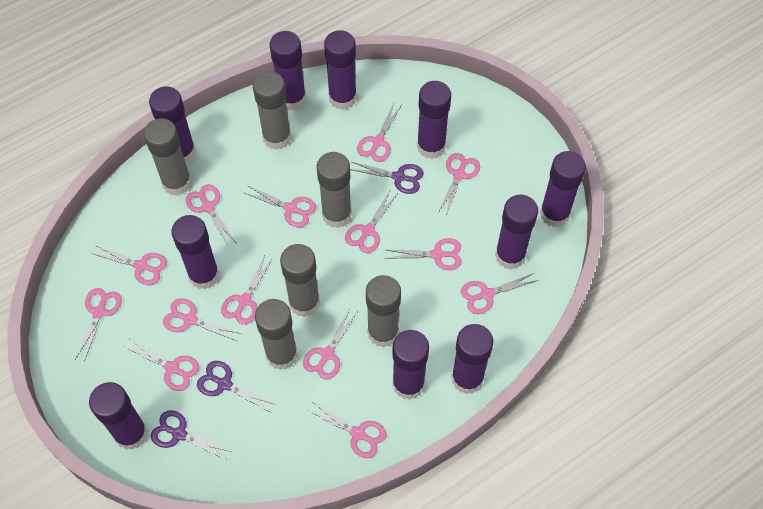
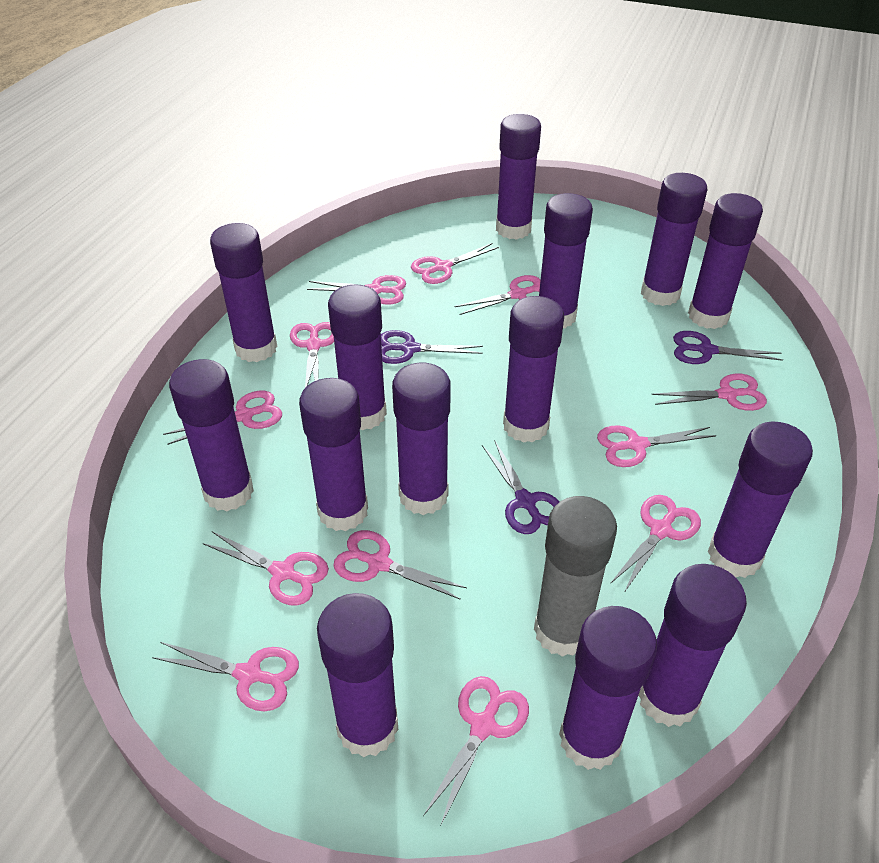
grey glue stick: 6 -> 1
pink scissors: 14 -> 12
purple glue stick: 10 -> 14

